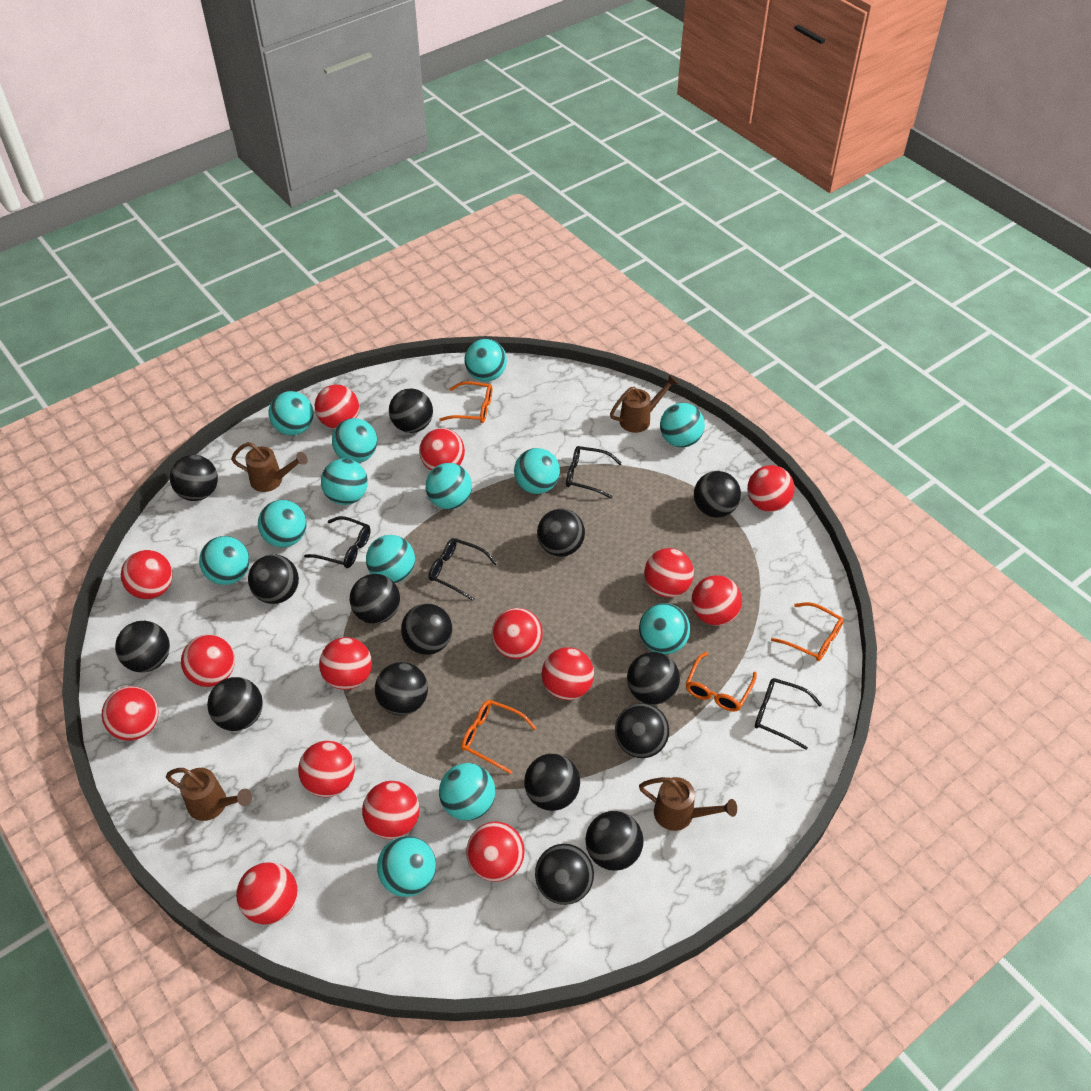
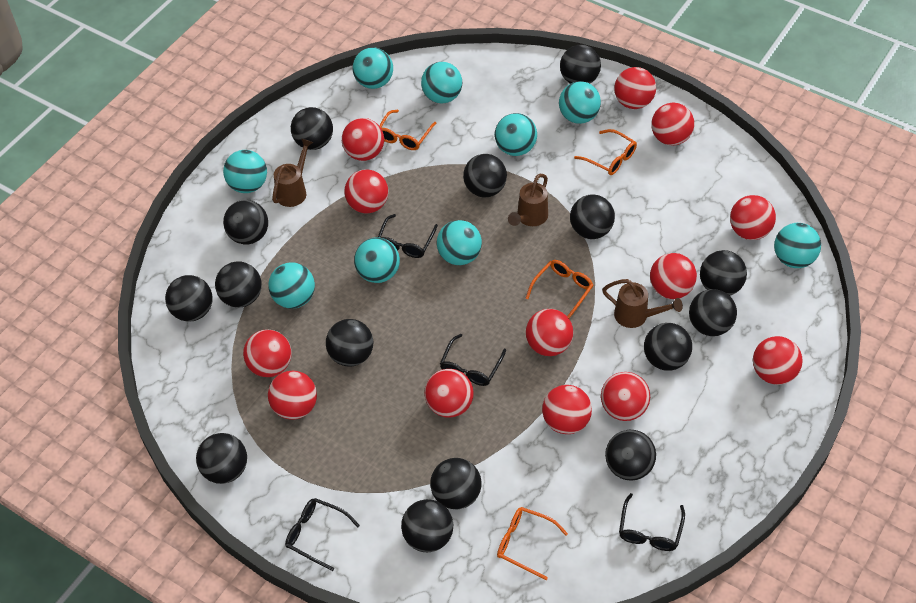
brown watering can: 4 -> 3
red ball: 15 -> 13
turquoise ball: 13 -> 9

